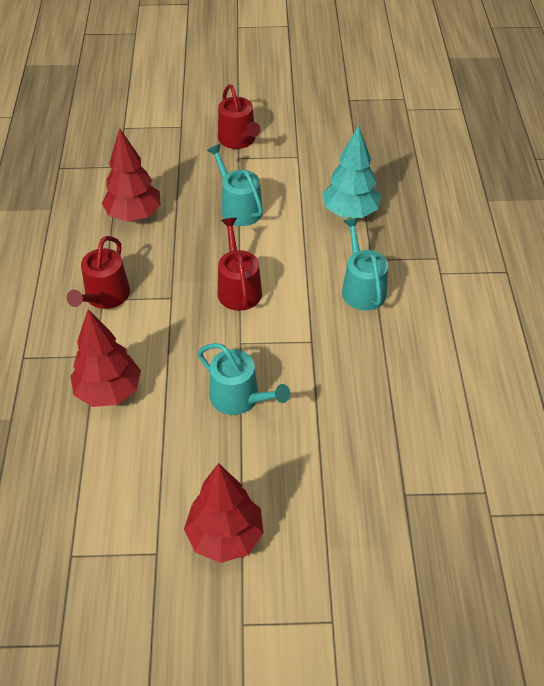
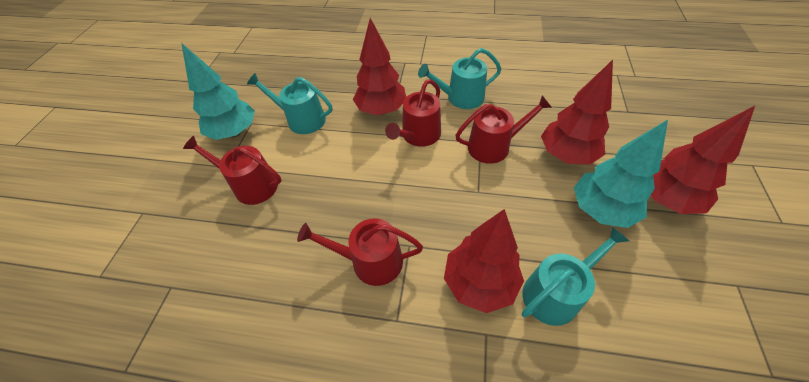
red tree: 3 -> 4
red watering can: 3 -> 4
turquoise tree: 1 -> 2

